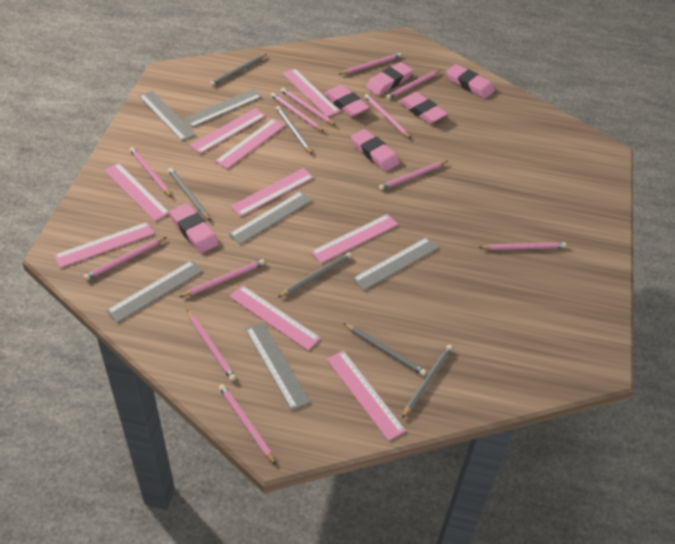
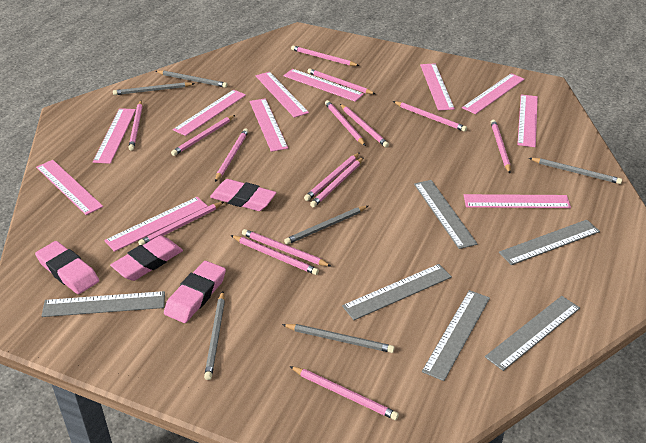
pink eraser: 6 -> 4
pink pencil: 12 -> 15
pink ruler: 9 -> 11

